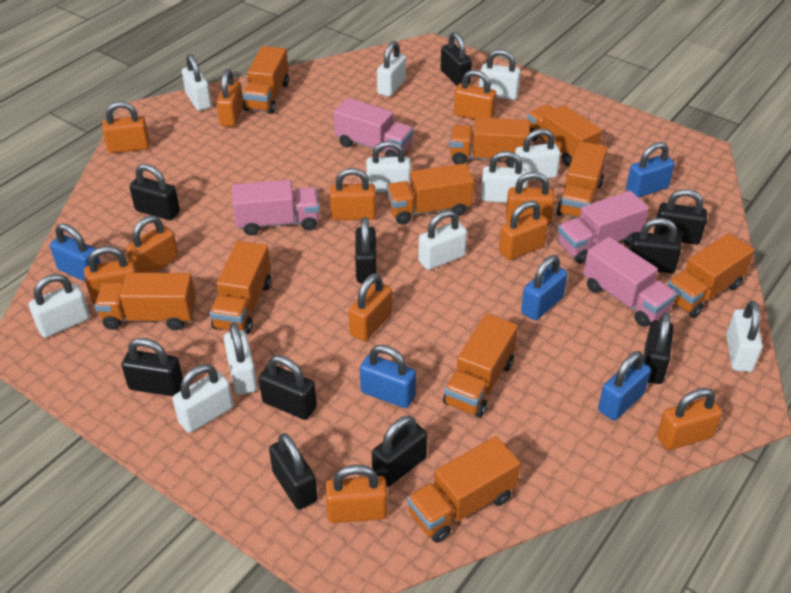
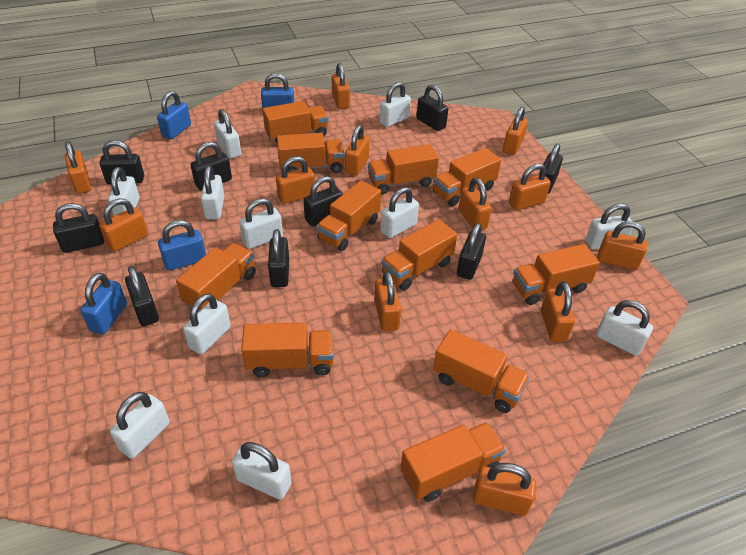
black padlock: 10 -> 9
blue padlock: 5 -> 4
orange padlock: 11 -> 12
orange truck: 10 -> 11
pink truck: 4 -> 0

